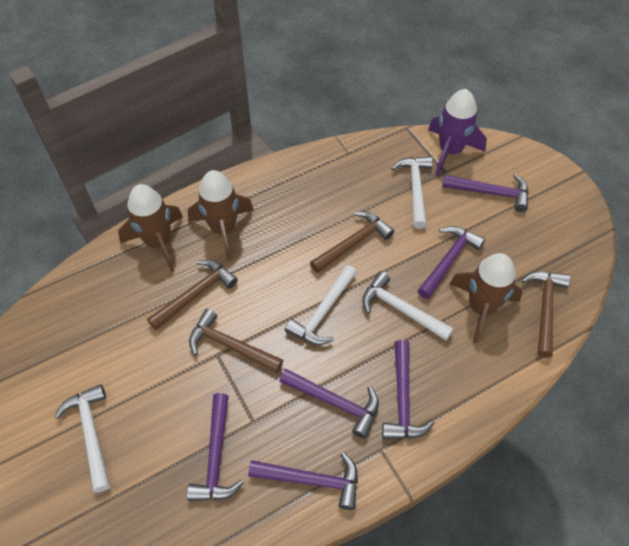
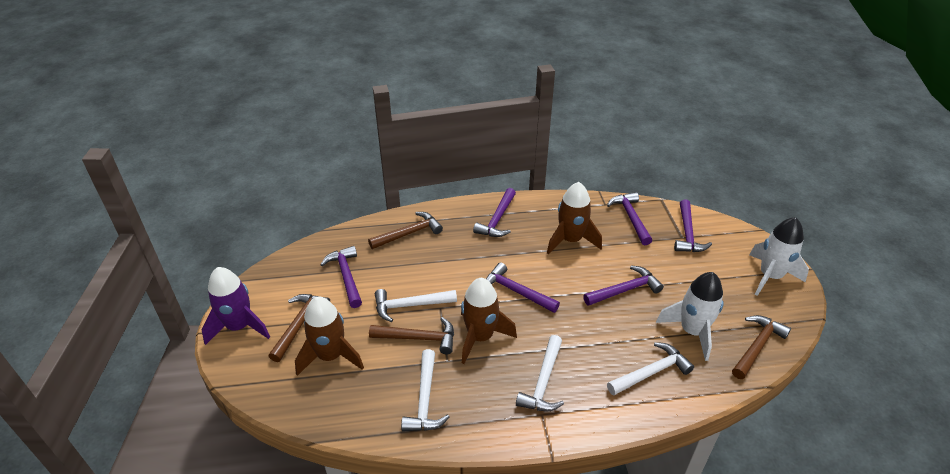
white rocket: 0 -> 2

